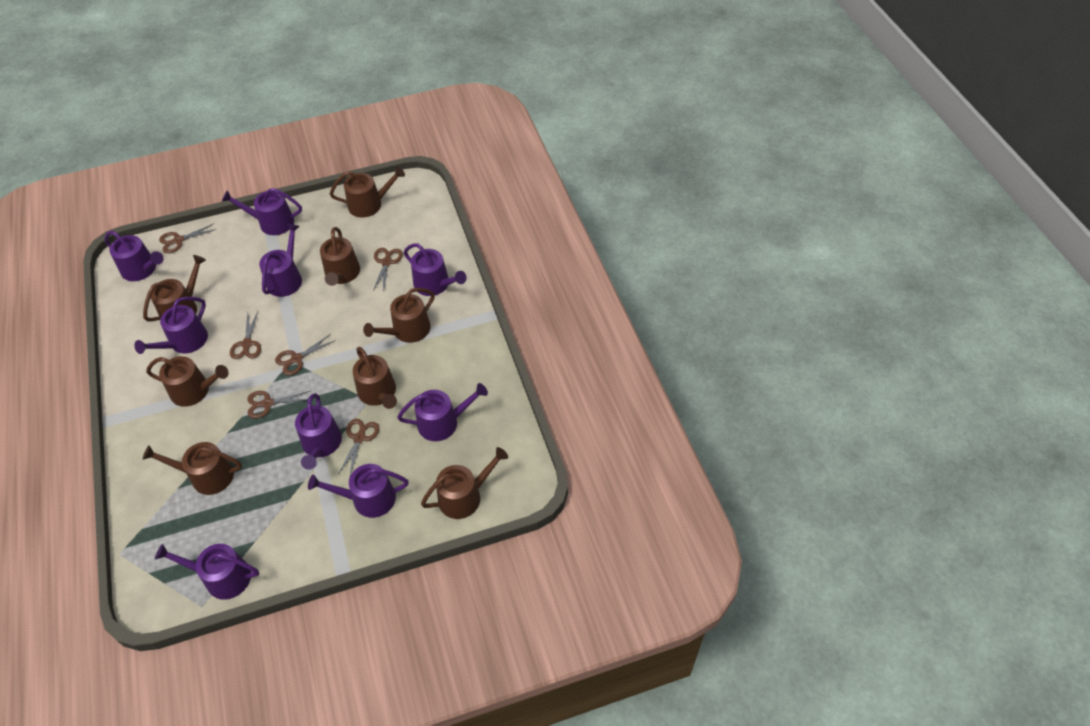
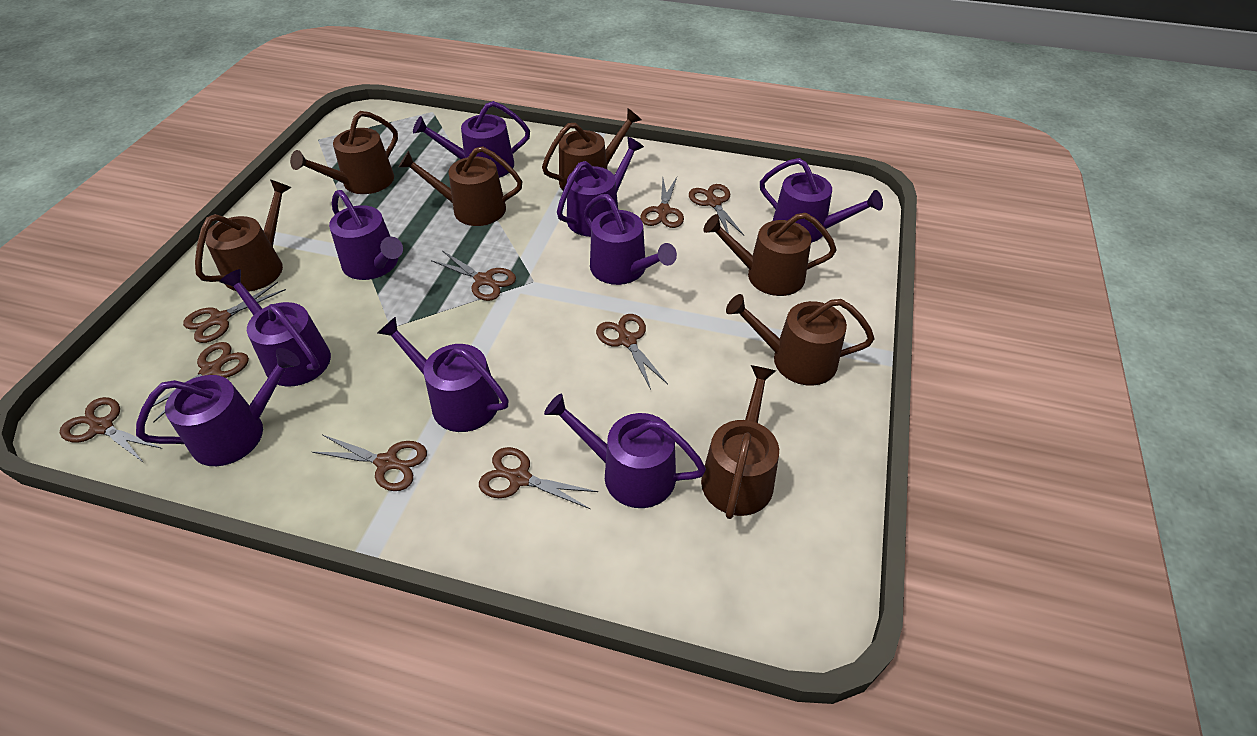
brown scissors: 6 -> 9
brown watering can: 8 -> 7

